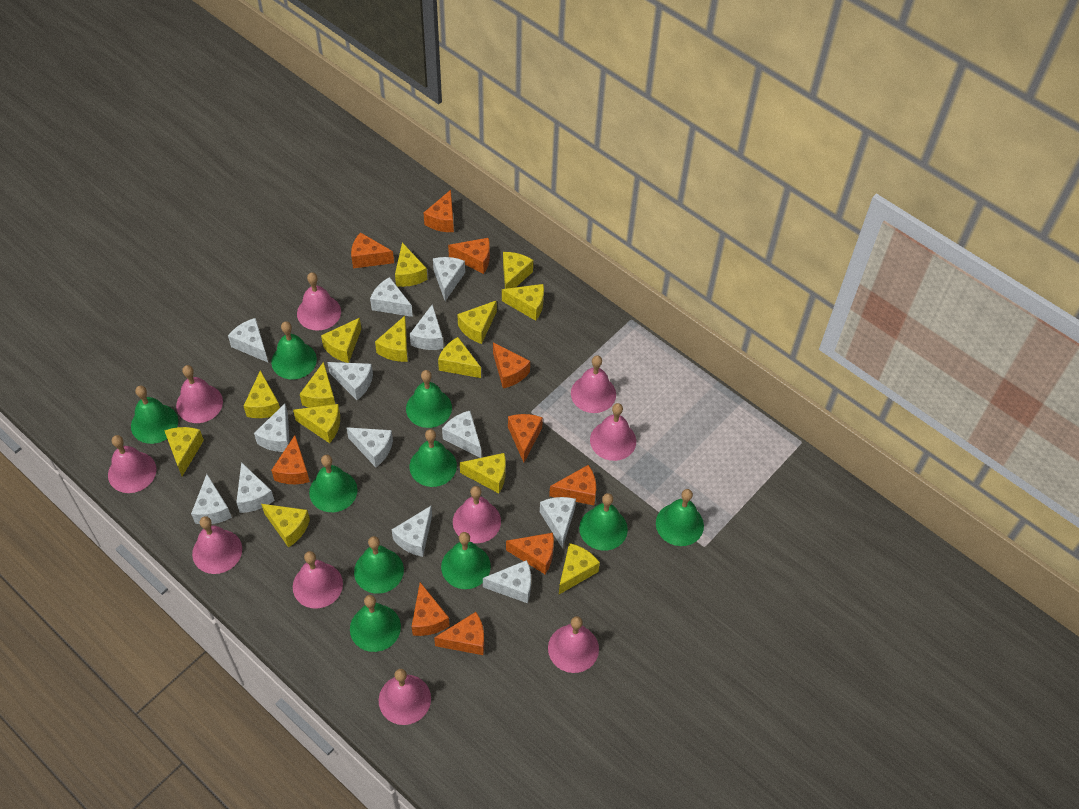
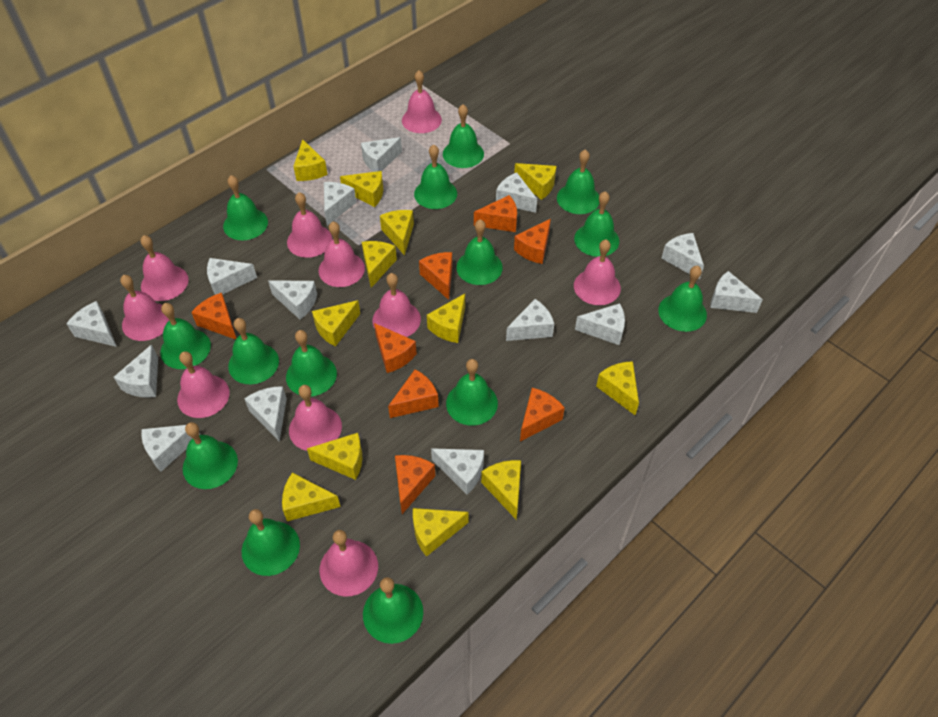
green bell: 10 -> 14
orange cheese: 10 -> 8
white cheese: 13 -> 14
yellow cheese: 14 -> 12

